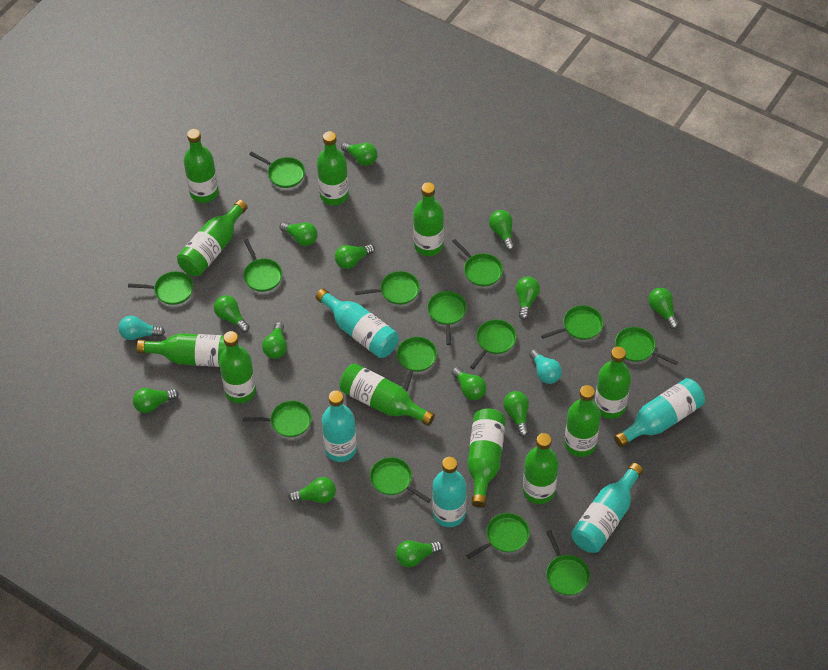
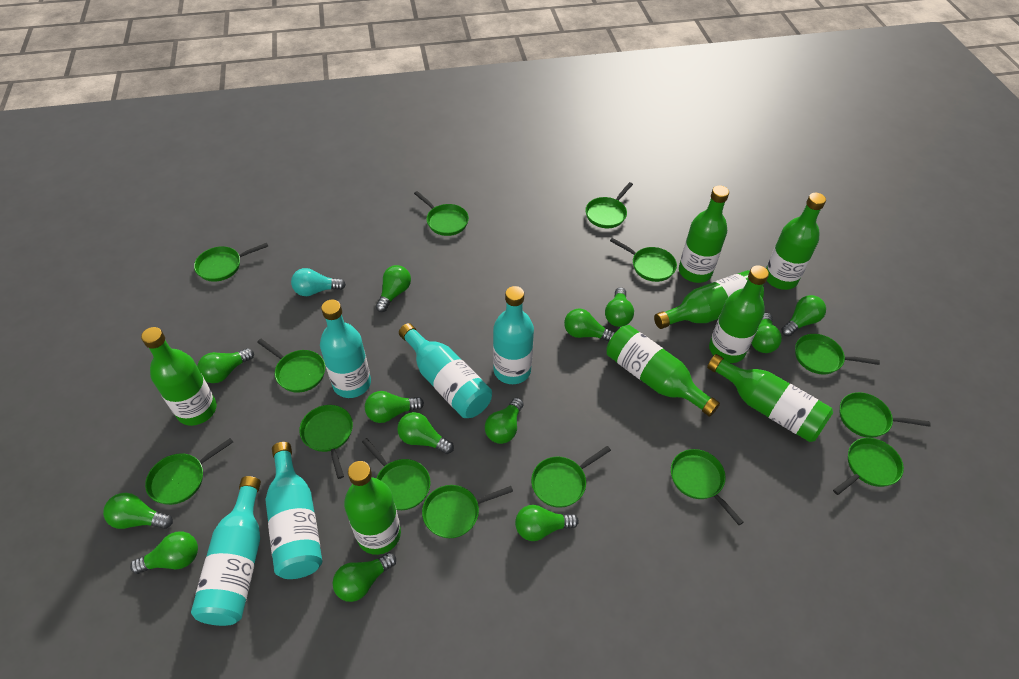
green bottle: 11 -> 8
turquoise light bulb: 2 -> 1

